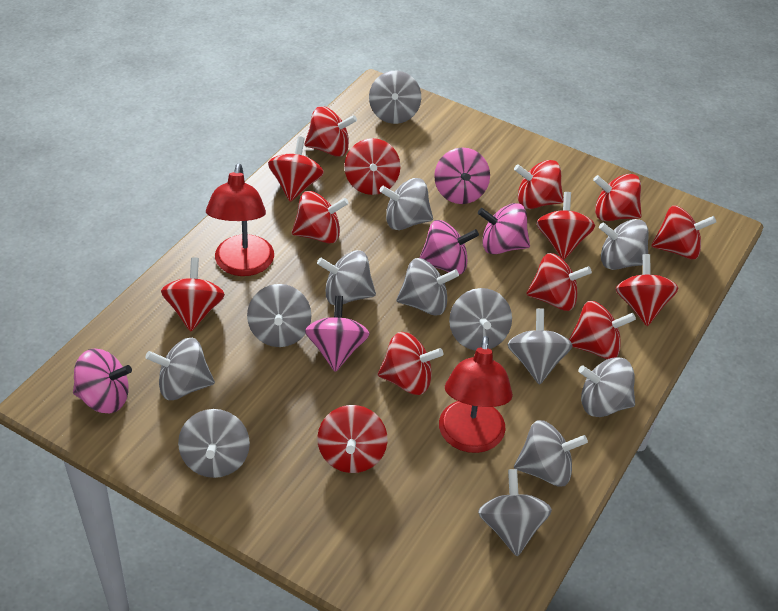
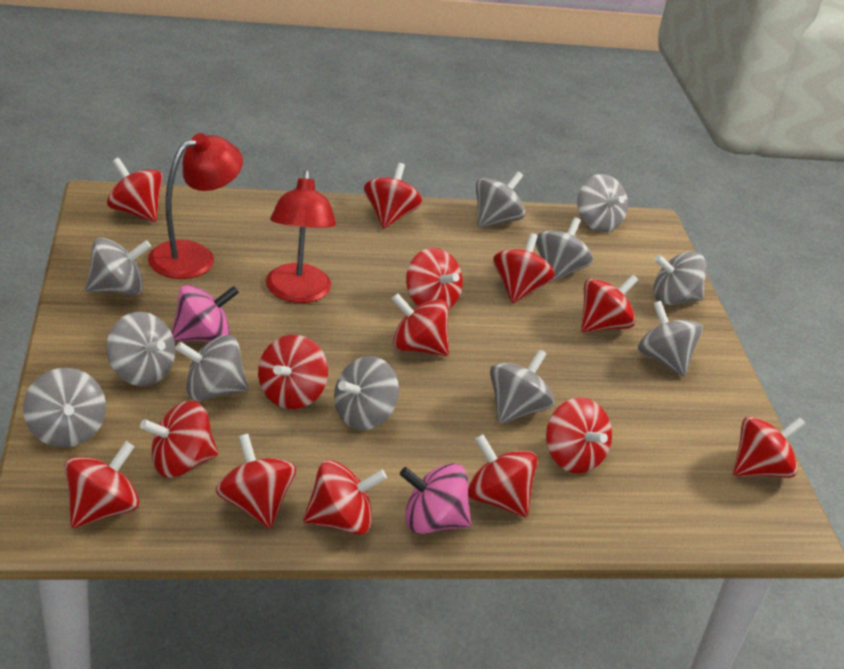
grey spinning top: 13 -> 11
pink spinning top: 5 -> 2

